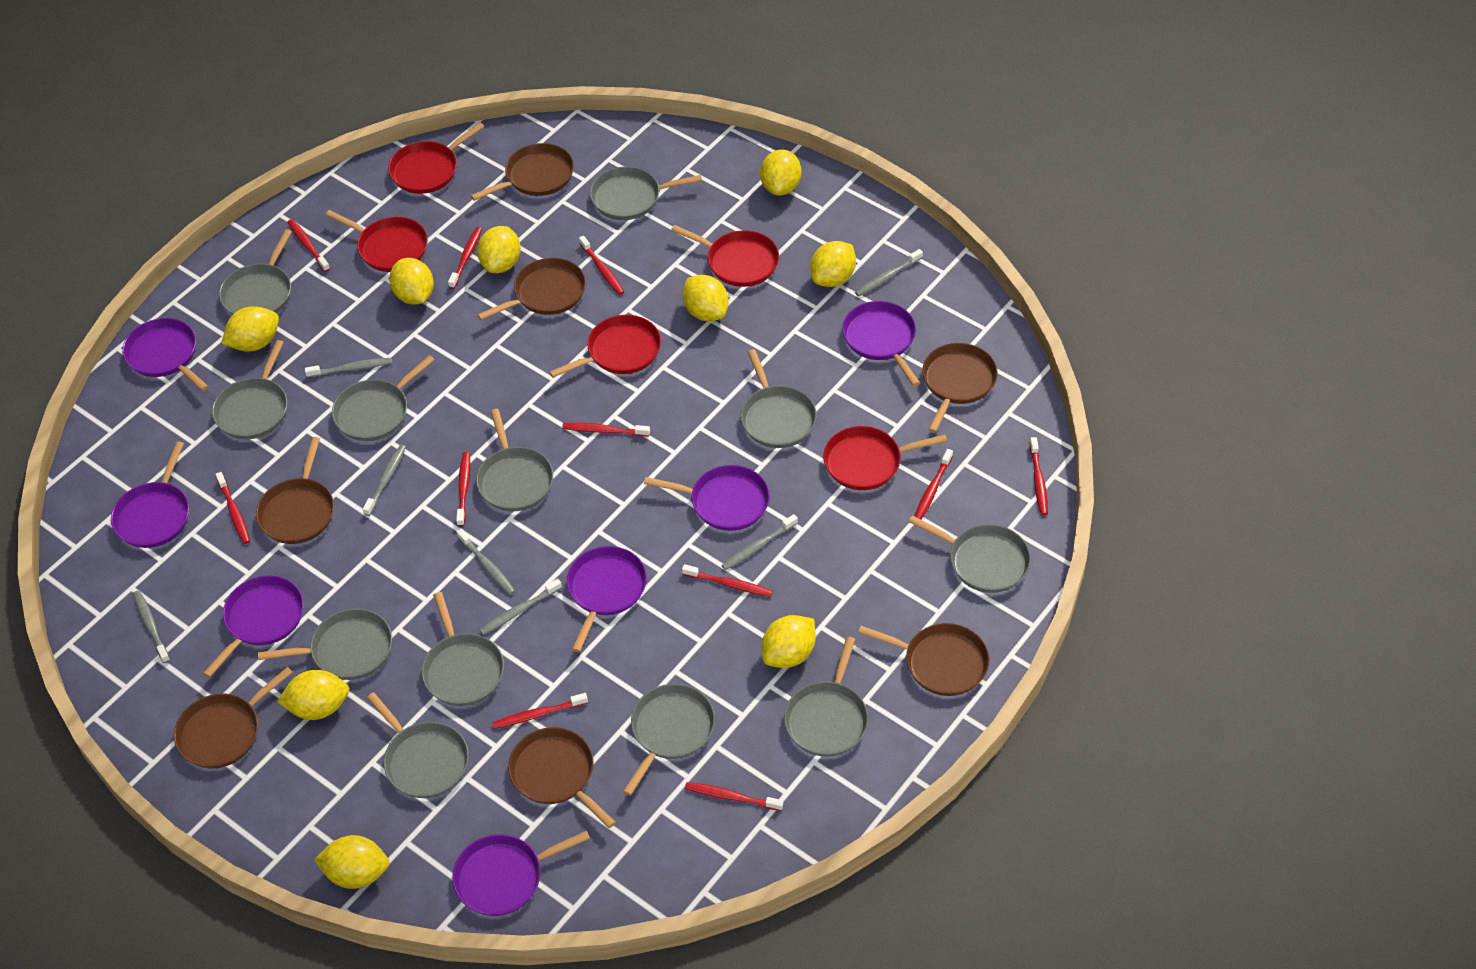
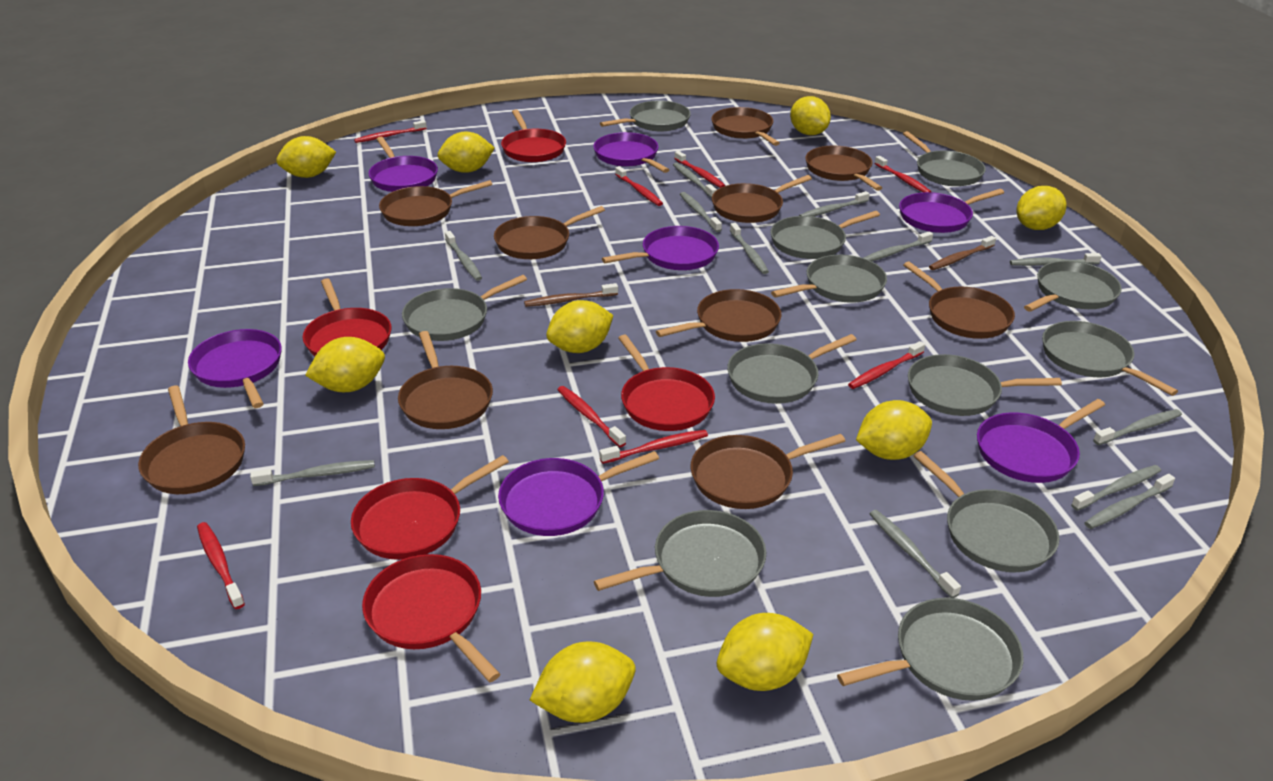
brown pan: 7 -> 10
brown toothbrush: 0 -> 2
grey toothbrush: 7 -> 12
red toothbrush: 11 -> 8

